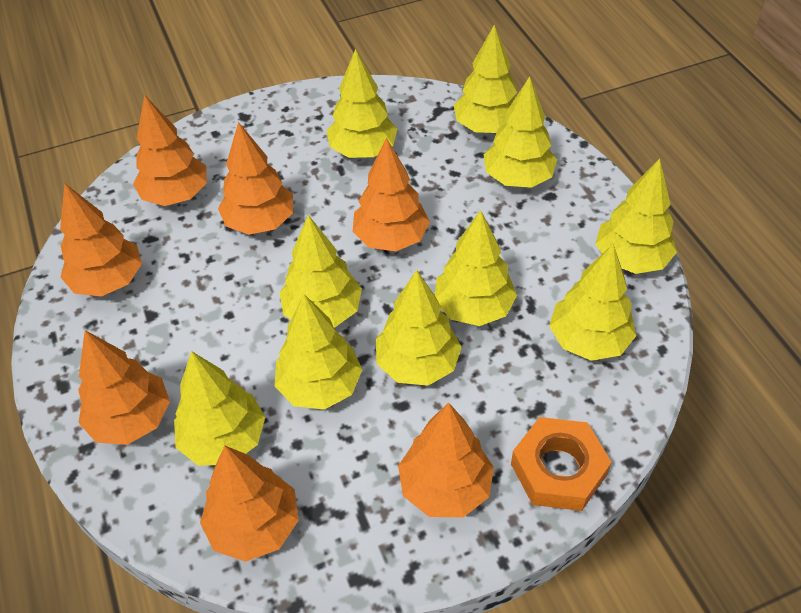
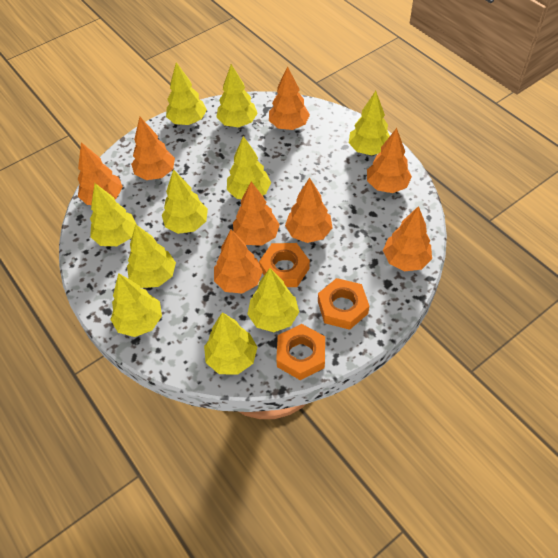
orange nut: 1 -> 3
orange tree: 7 -> 8

